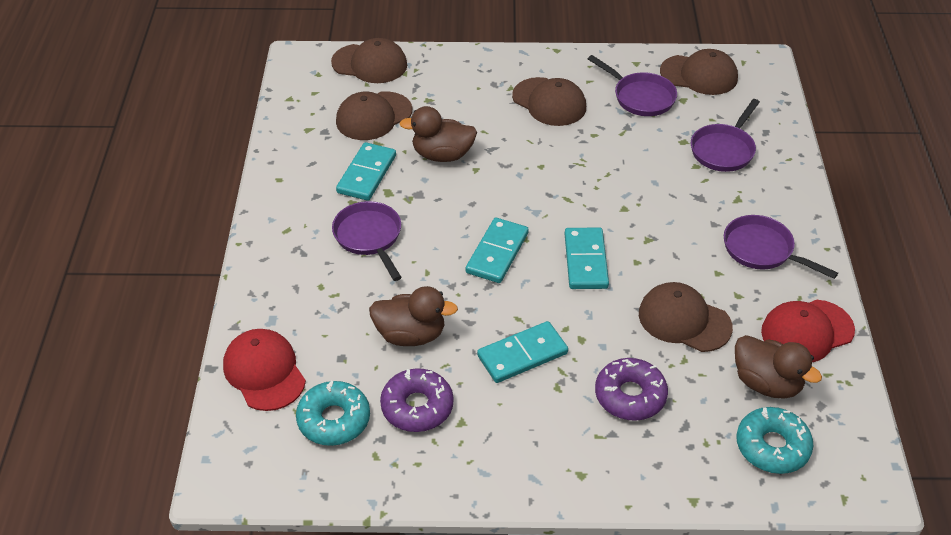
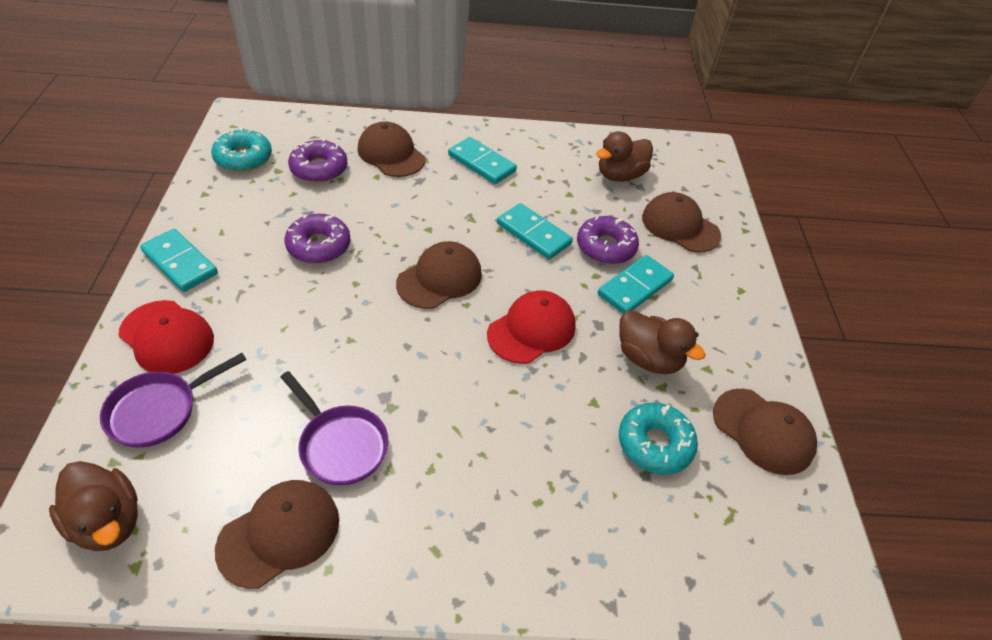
purple donut: 2 -> 3
purple pan: 4 -> 2

